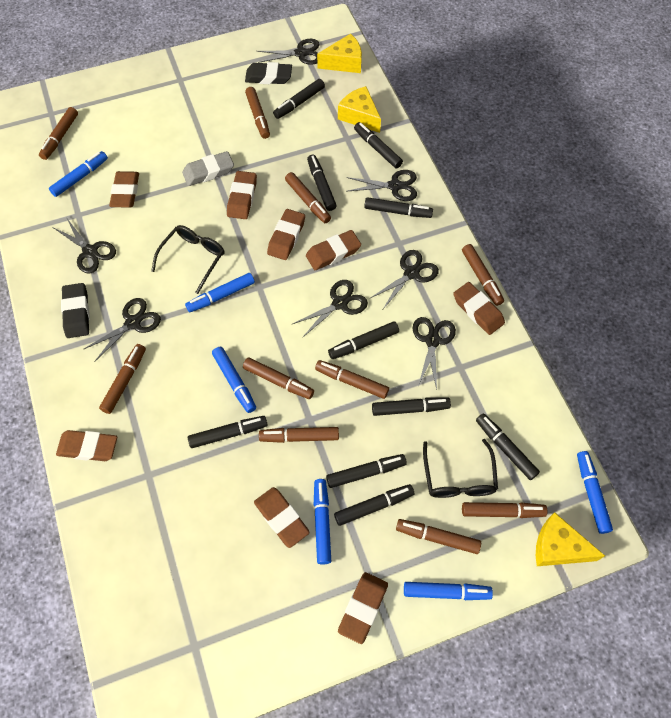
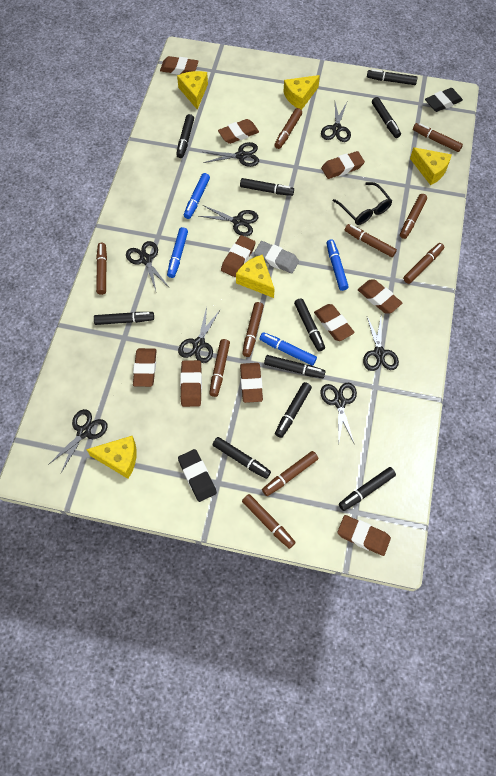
black glasses: 2 -> 1
black scissors: 7 -> 8
blue marker: 6 -> 4
brown eraser: 8 -> 10
yellow cheese: 3 -> 5

